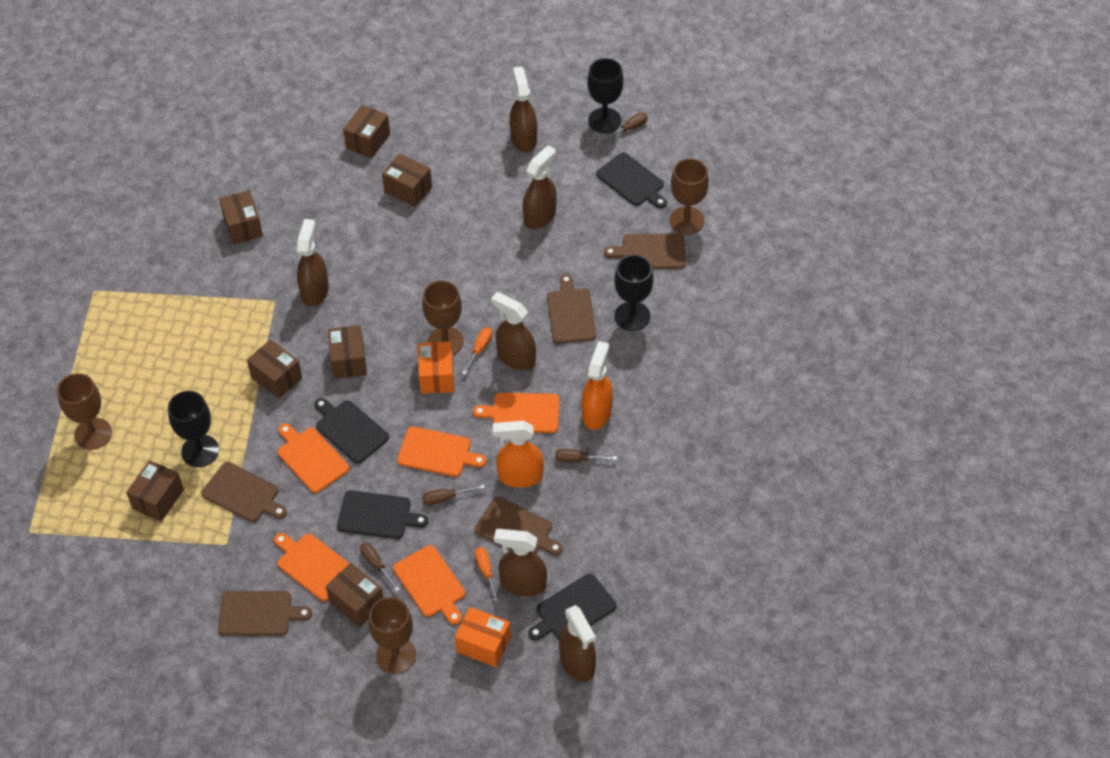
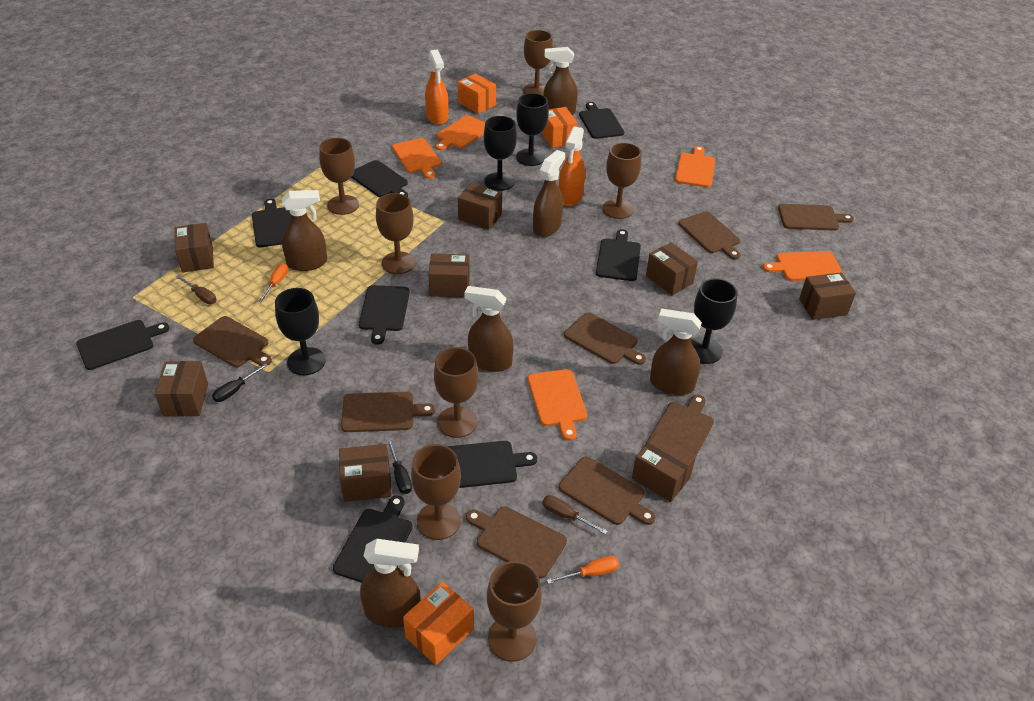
black cutting board: 4 -> 8
black goblet: 3 -> 4
black screwdriver: 0 -> 2
brown box: 7 -> 8
brown cutting board: 5 -> 8
brown goblet: 4 -> 7
brown screwdriver: 4 -> 2
orange box: 2 -> 3

